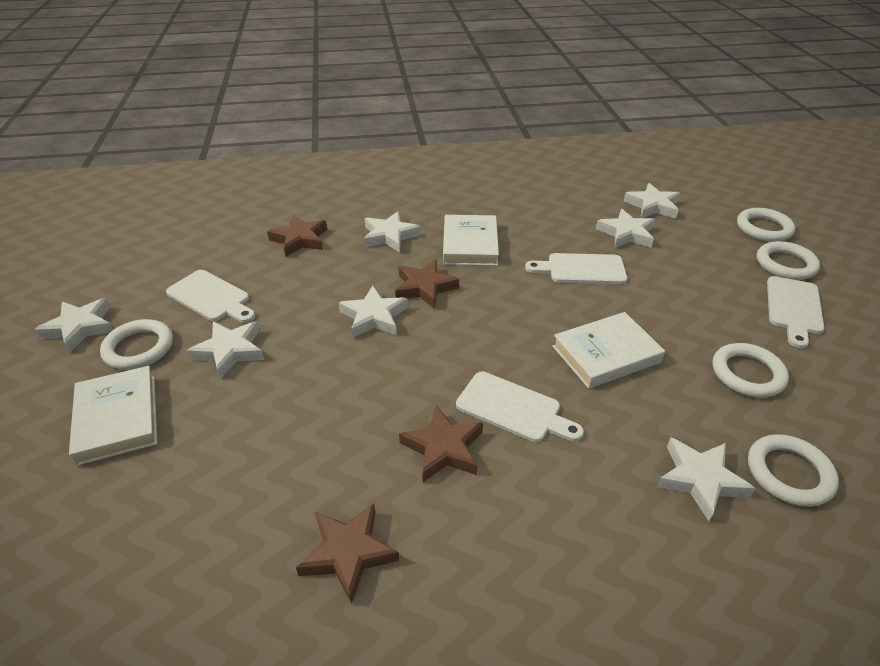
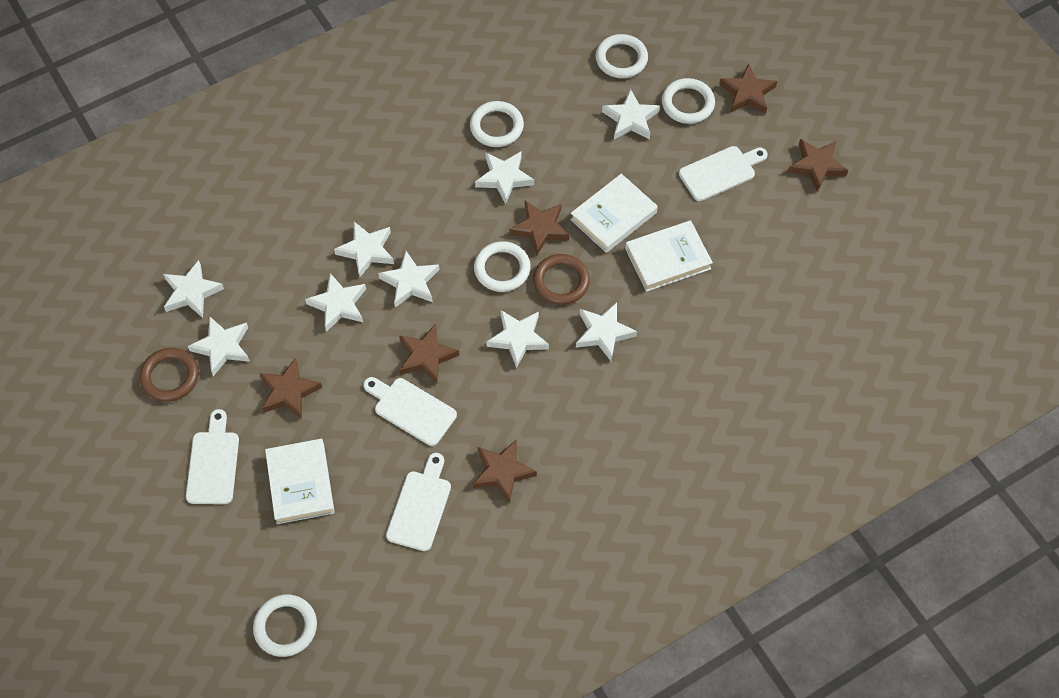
brown ring: 0 -> 2
brown star: 4 -> 6
white star: 7 -> 9

